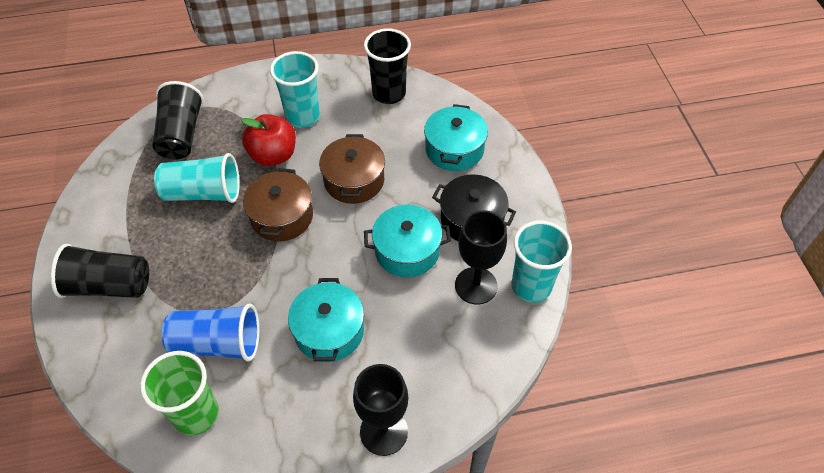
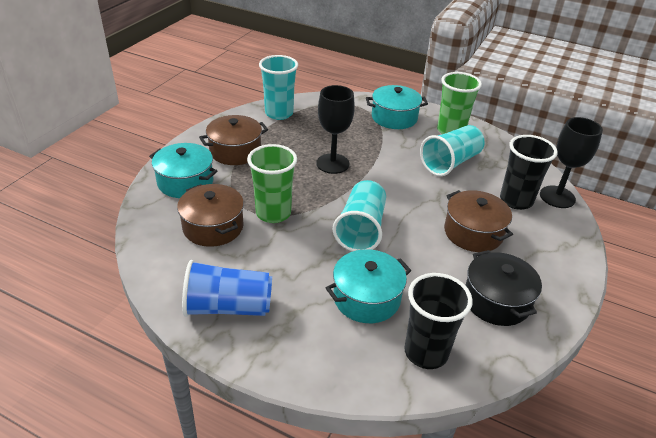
black cup: 3 -> 2
brown pot: 2 -> 3
green cup: 1 -> 2
red apple: 1 -> 0

